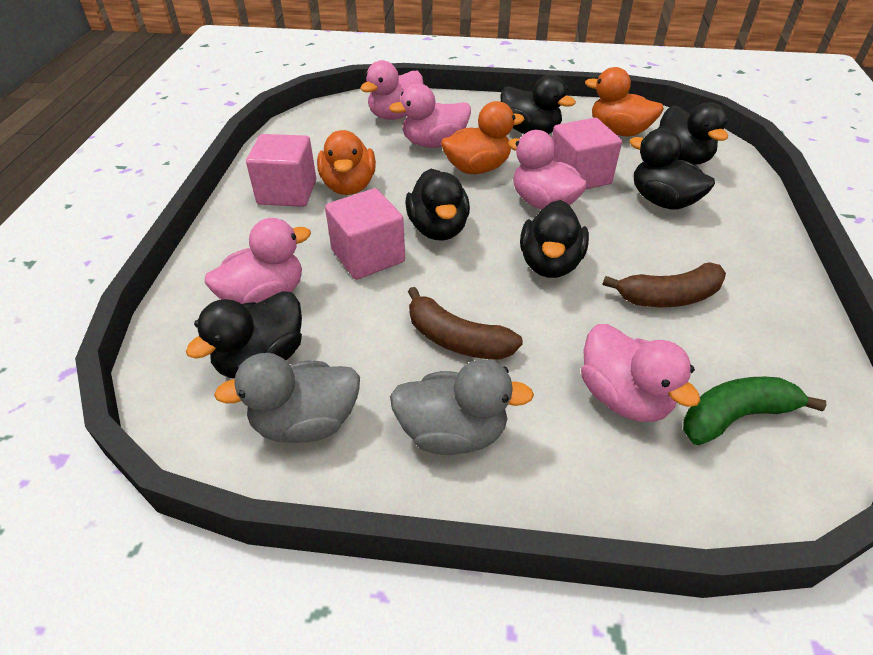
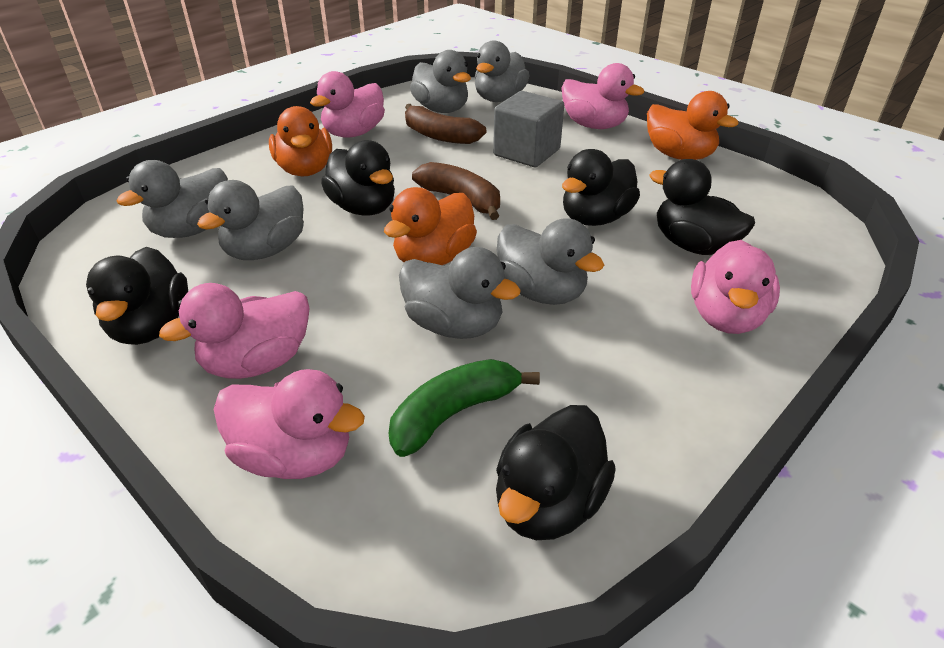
black duck: 6 -> 5
grey cube: 0 -> 1
grey duck: 2 -> 6
pink cube: 3 -> 0

